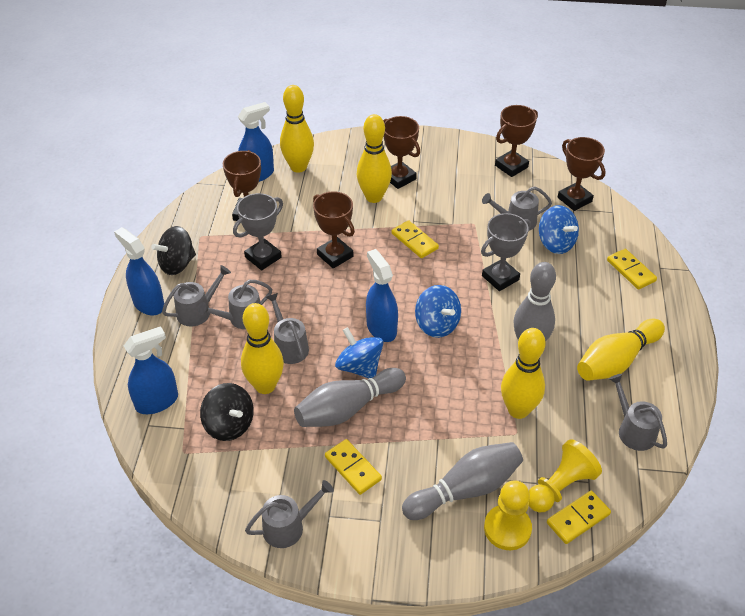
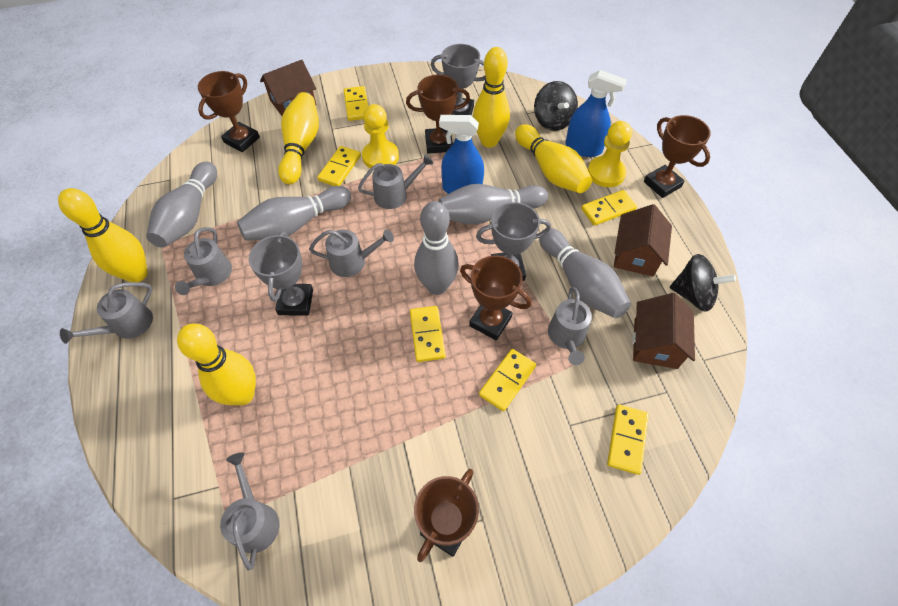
blue spinning top: 3 -> 0
blue spray bottle: 4 -> 2
brown house: 0 -> 3
grey bowling pin: 3 -> 5
grey trophy: 2 -> 3
yellow domino: 4 -> 6

